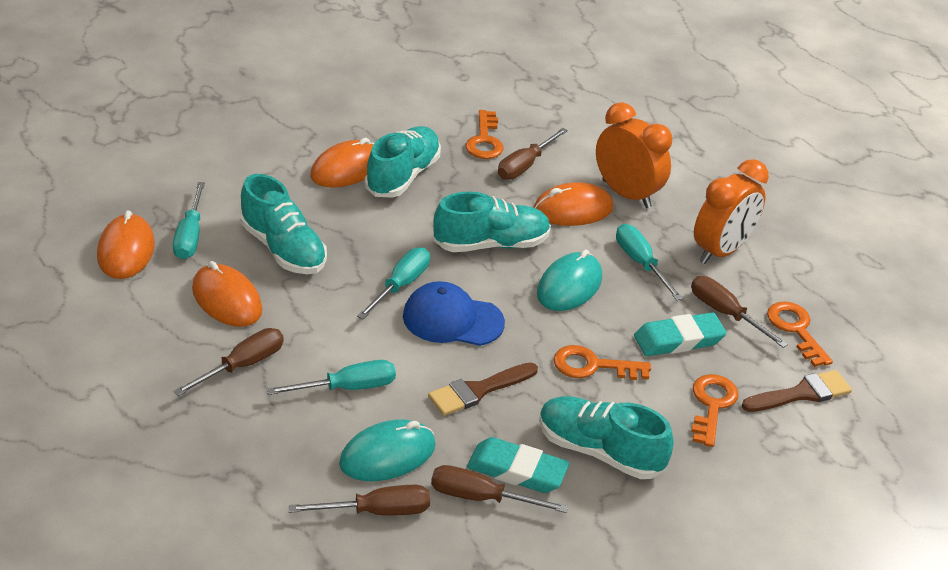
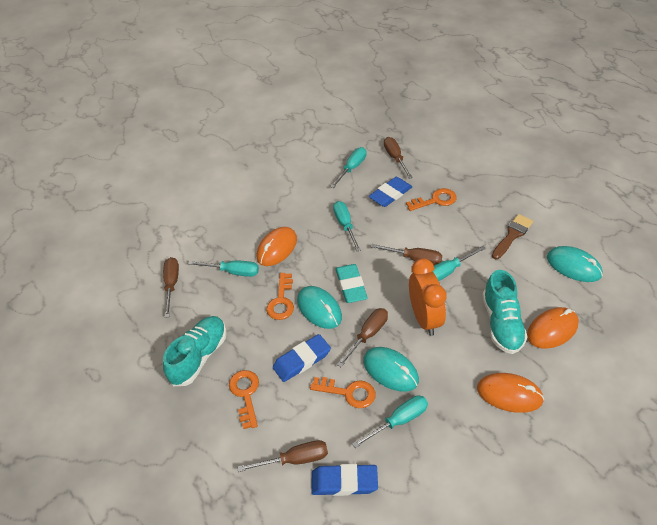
blue cap: 1 -> 0
blue eraser: 0 -> 3
brown brush: 2 -> 1
orange clock: 2 -> 1
orange mouse: 4 -> 3
turquoise eraser: 2 -> 1
turquoise mouse: 2 -> 3
turquoise screwdriver: 4 -> 5
turquoise shoe: 4 -> 2

